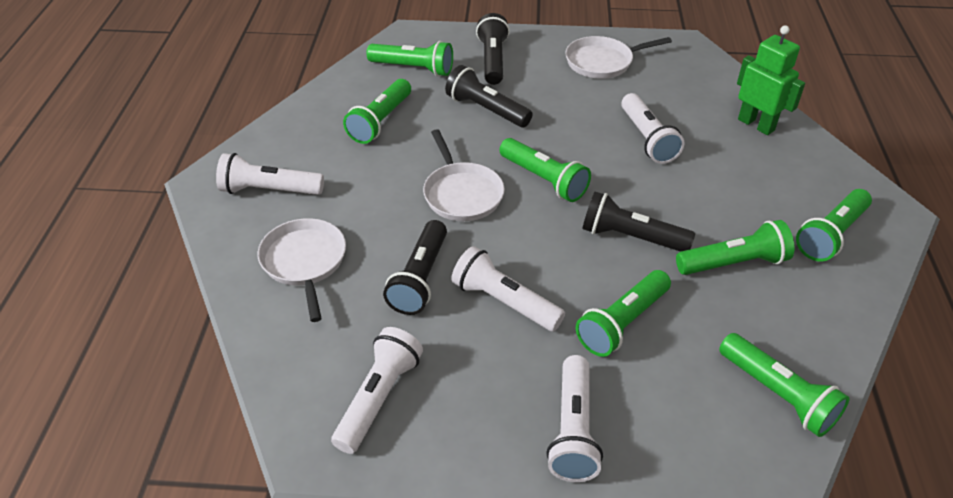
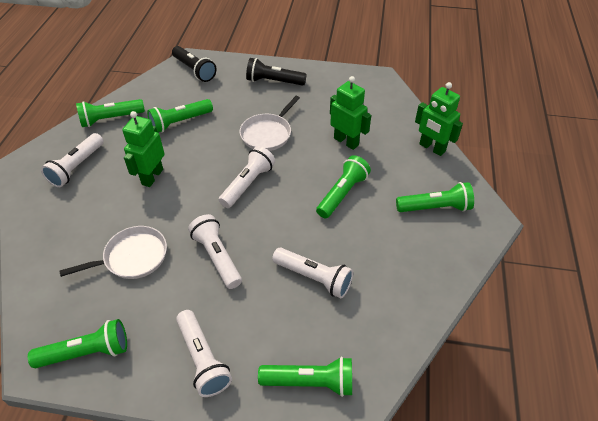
black flashlight: 4 -> 2
green flashlight: 7 -> 6
green robot: 1 -> 3
white pan: 3 -> 2

